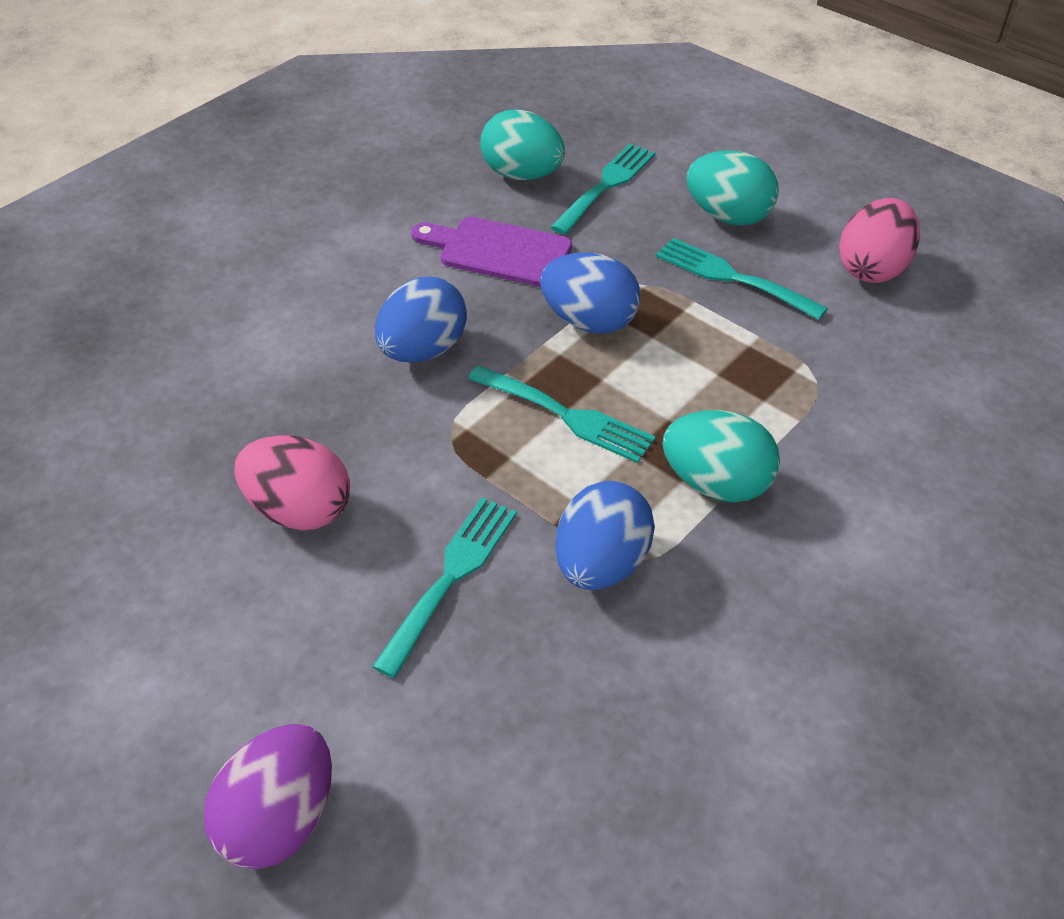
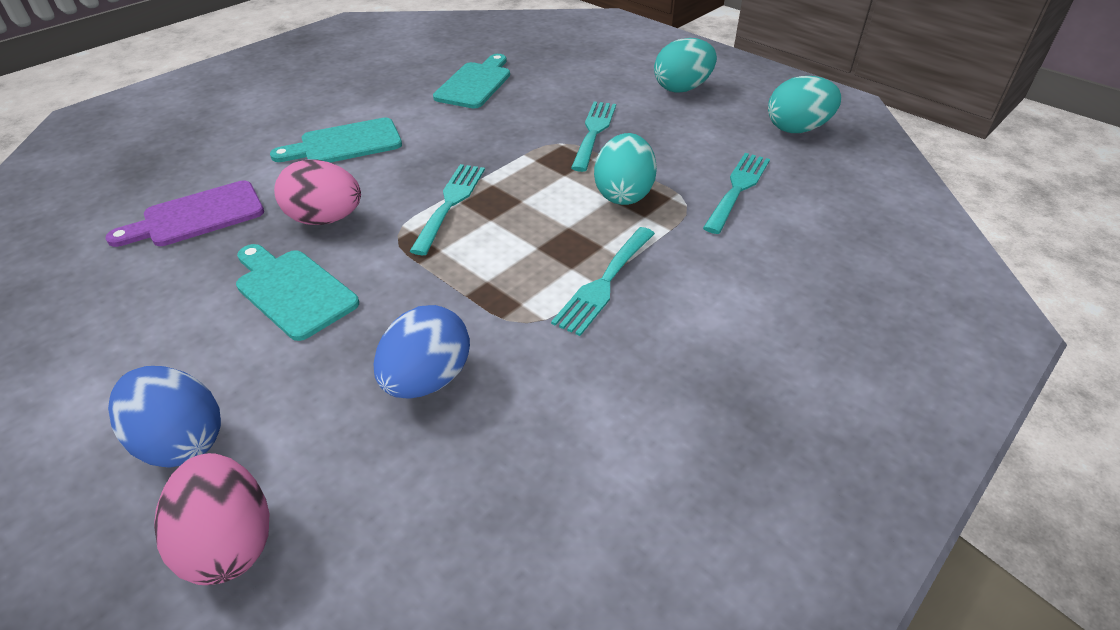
blue egg: 3 -> 2
purple egg: 1 -> 0
turquoise cutting board: 0 -> 3

